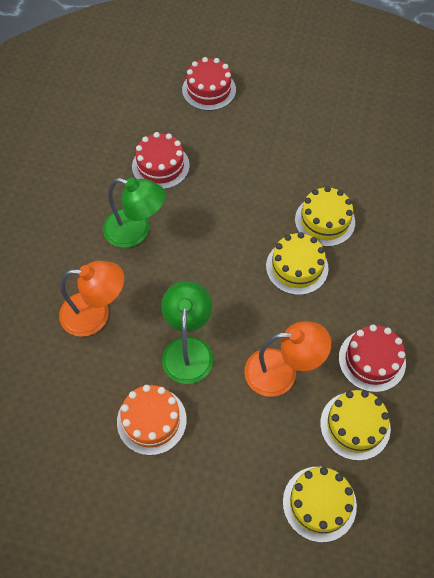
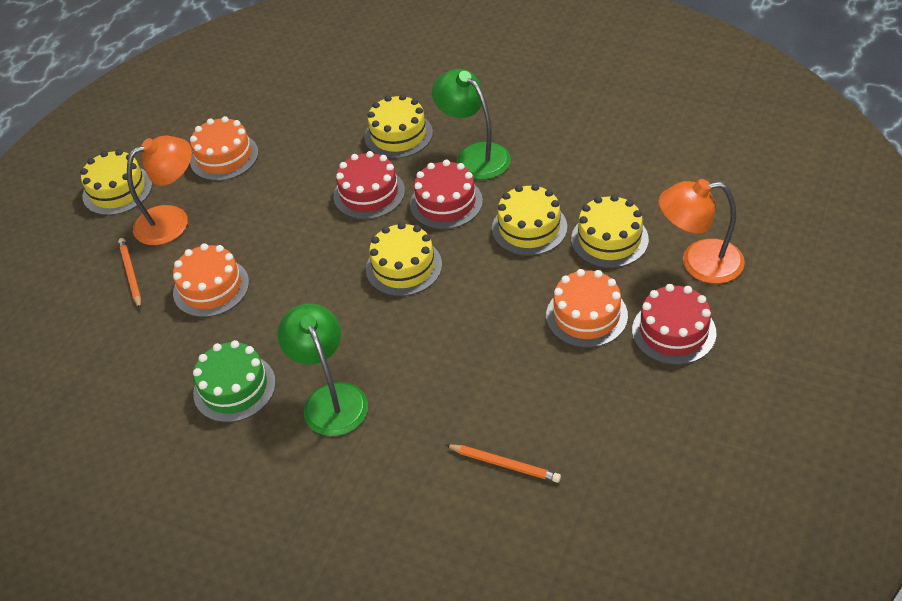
green cake: 0 -> 1
orange cake: 1 -> 3
orange pencil: 0 -> 2
yellow cake: 4 -> 5

